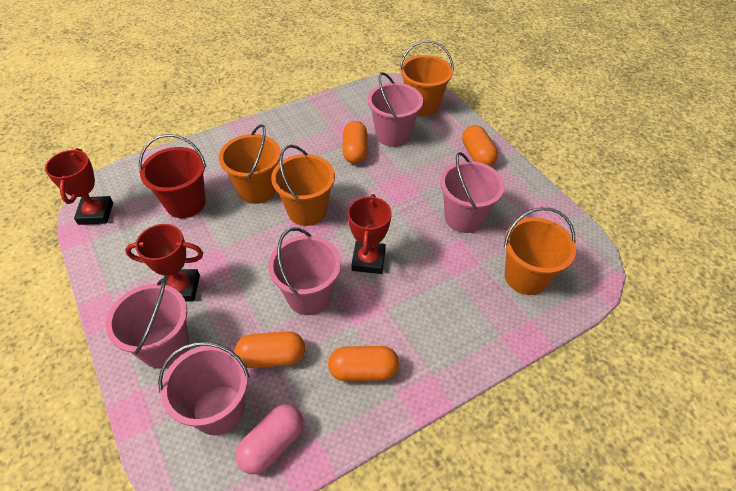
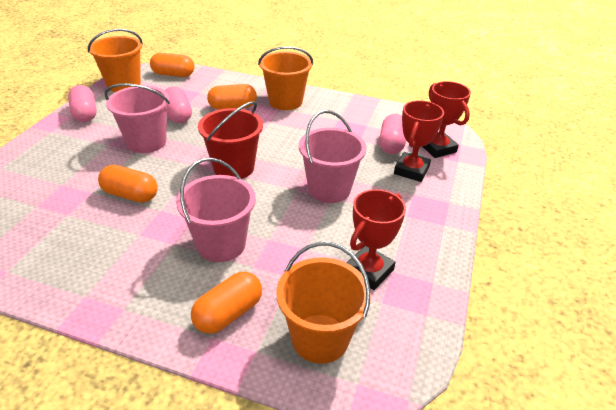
orange bucket: 4 -> 3
pink bucket: 5 -> 3
pink capsule: 1 -> 3

